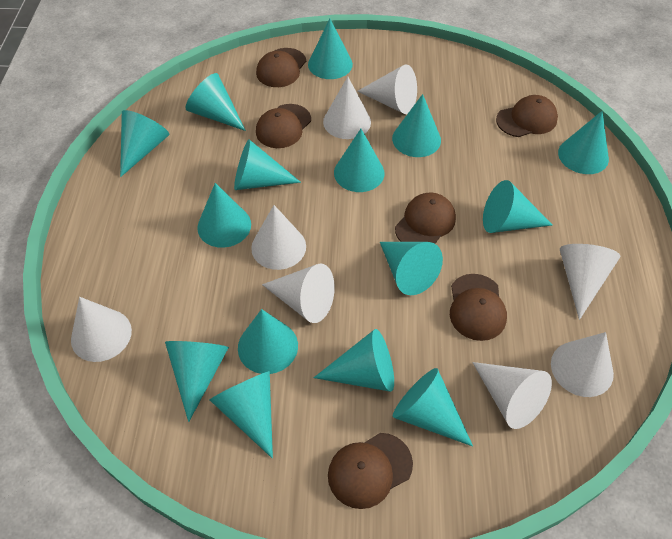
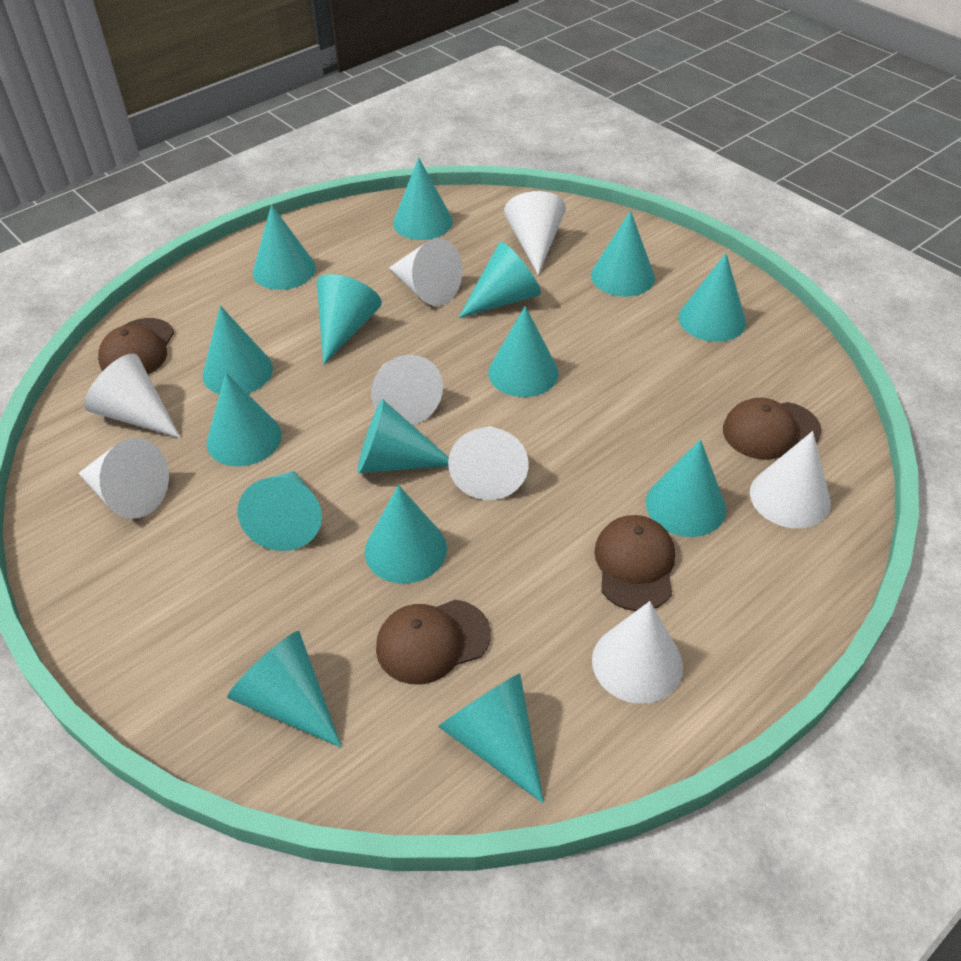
brown cap: 6 -> 4

